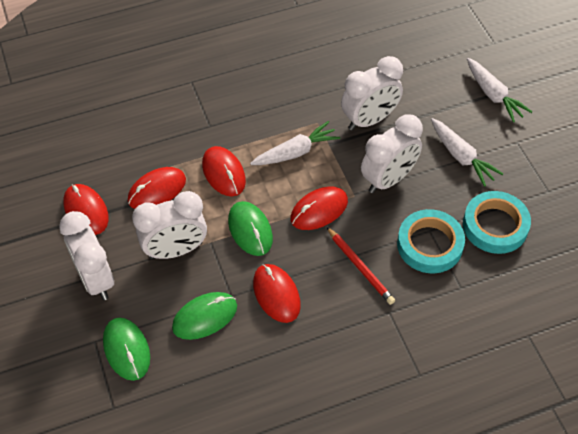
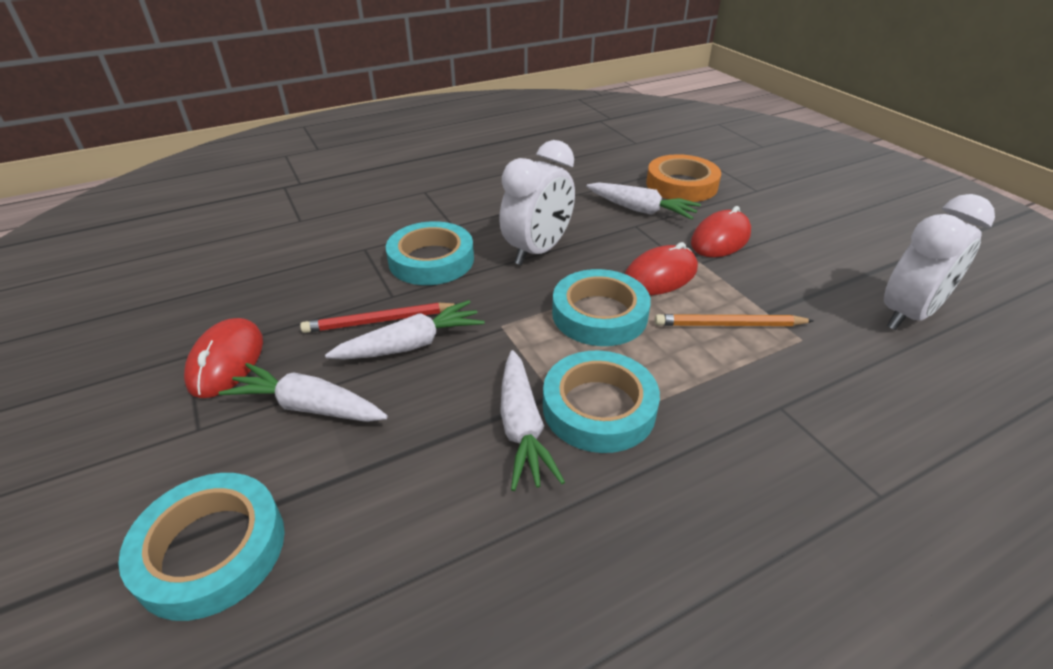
green mouse: 3 -> 0
orange pencil: 0 -> 1
orange tape: 0 -> 1
red mouse: 5 -> 3
turquoise tape: 2 -> 4
white carrot: 3 -> 4
white clock: 4 -> 2

